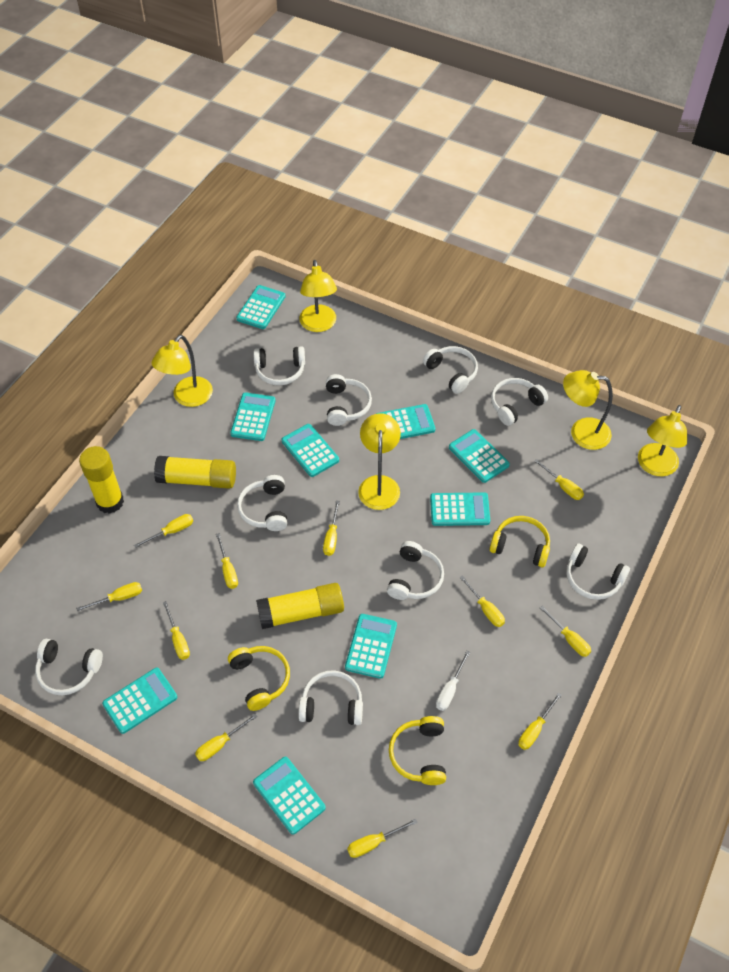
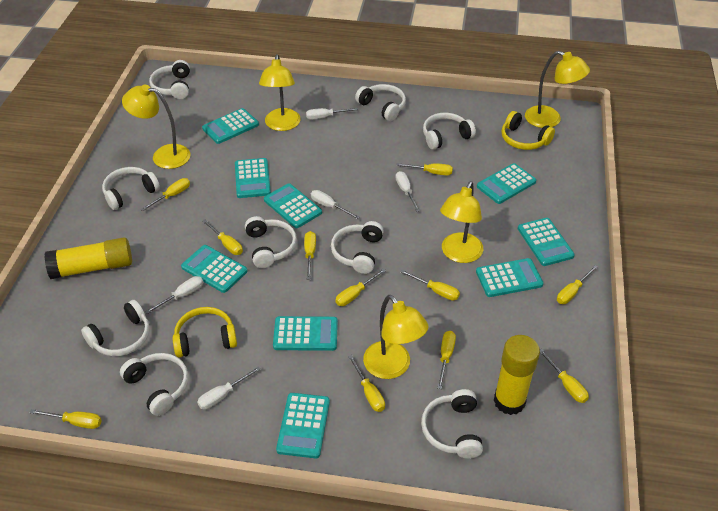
white screwdriver: 1 -> 5
yellow glue stick: 3 -> 2
yellow headphones: 3 -> 2

